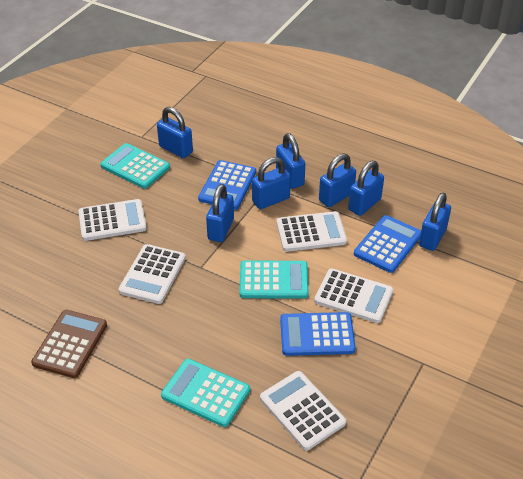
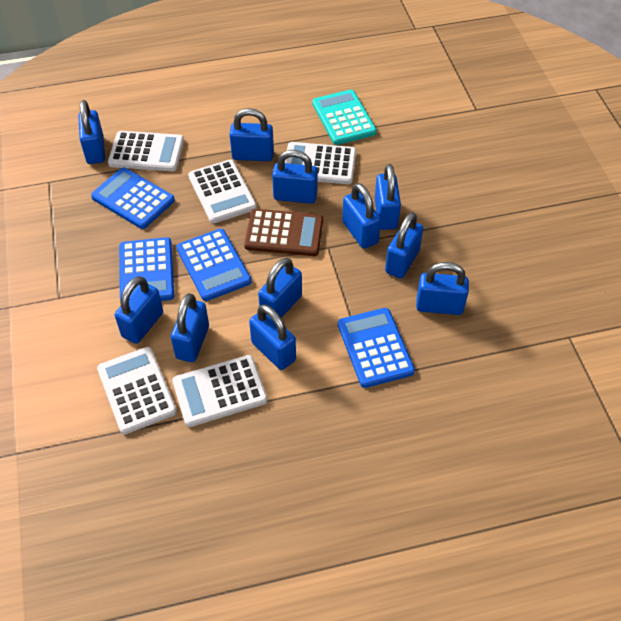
blue calculator: 3 -> 4
blue padlock: 7 -> 11
turquoise calculator: 3 -> 1

